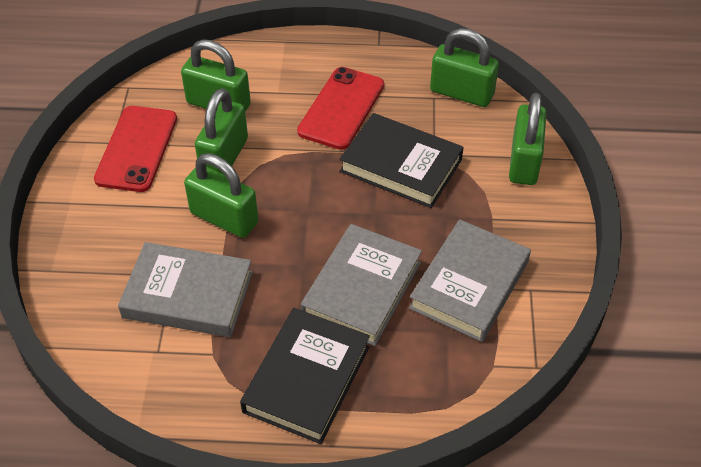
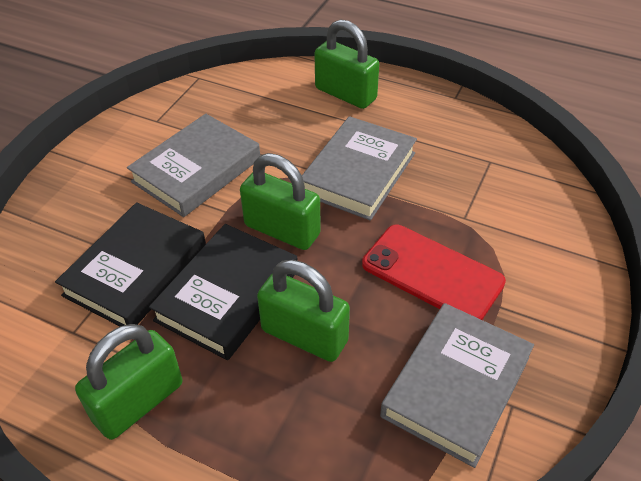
green padlock: 5 -> 4
red phone: 2 -> 1

